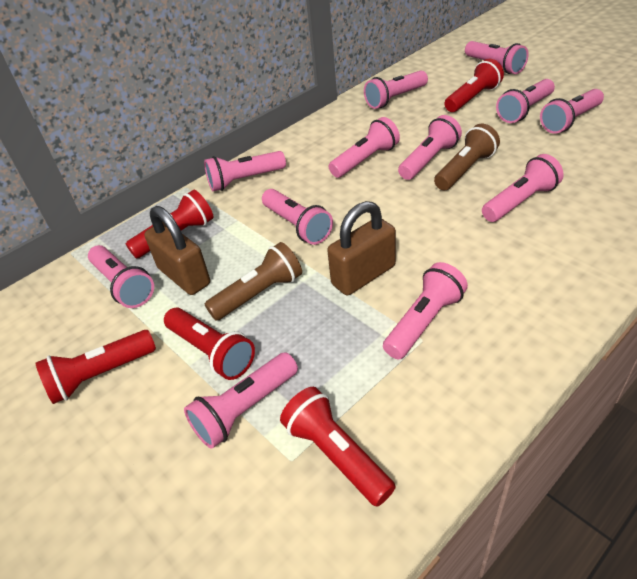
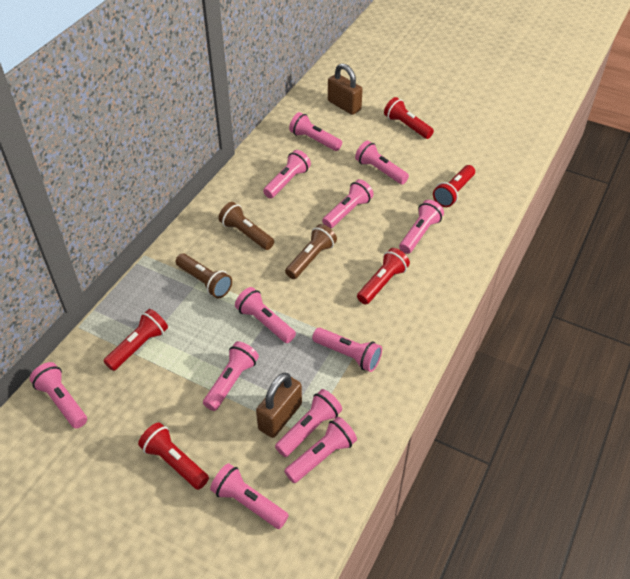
brown flashlight: 2 -> 3

